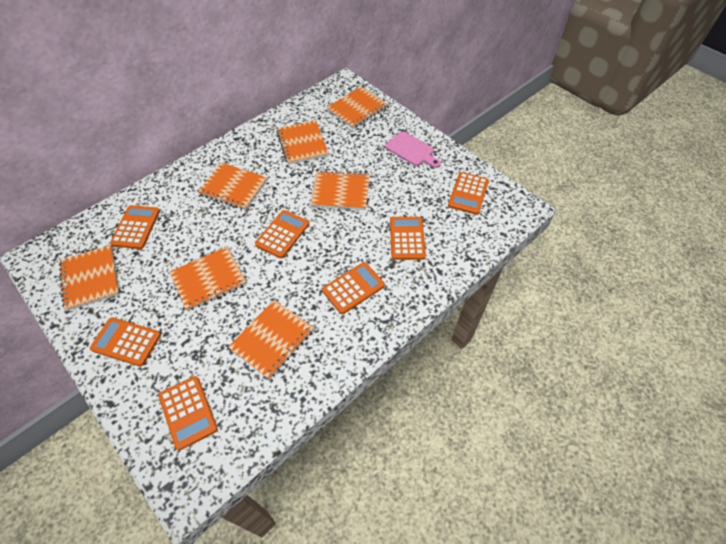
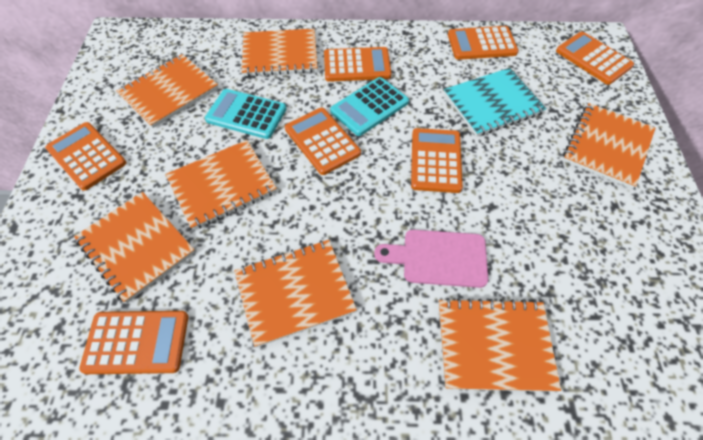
turquoise calculator: 0 -> 2
turquoise notebook: 0 -> 1

